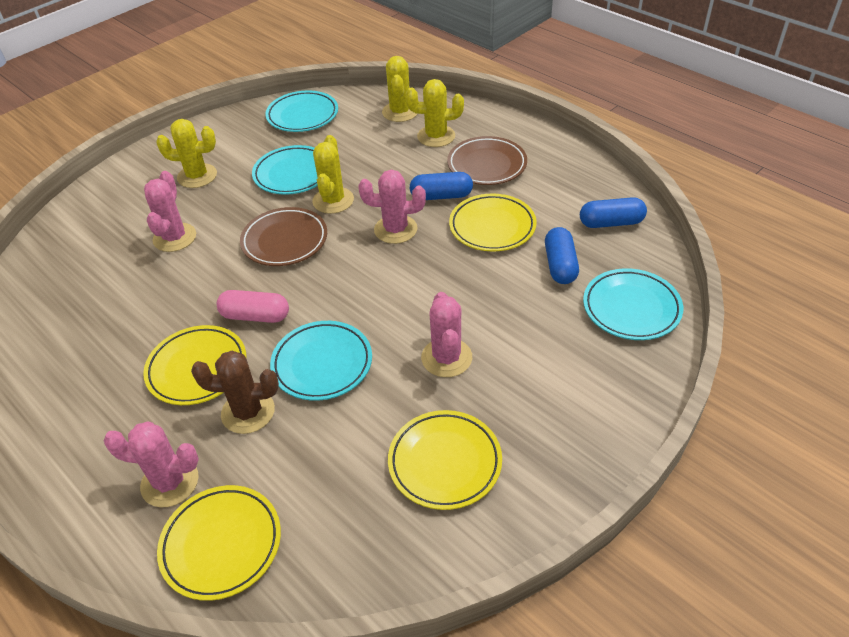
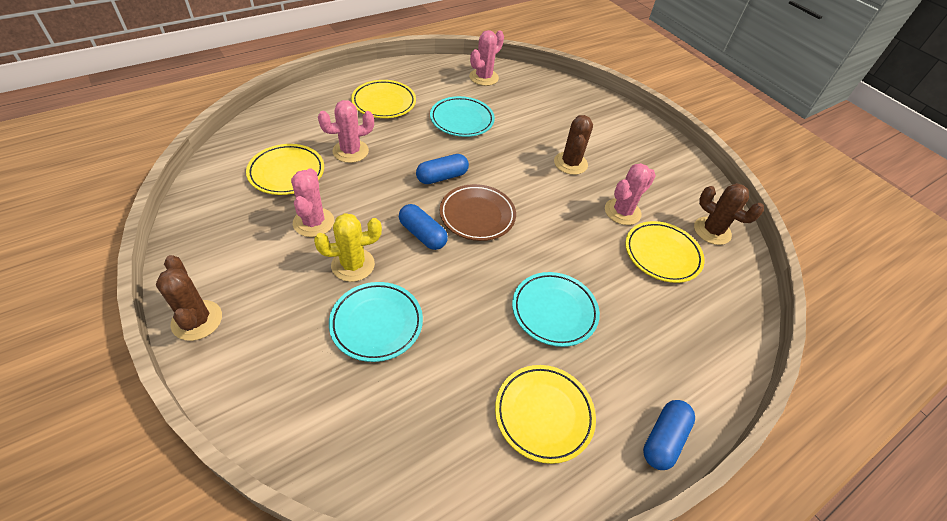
brown cactus: 1 -> 3
brown plate: 2 -> 1
pink capsule: 1 -> 0
turquoise plate: 4 -> 3
yellow cactus: 4 -> 1

